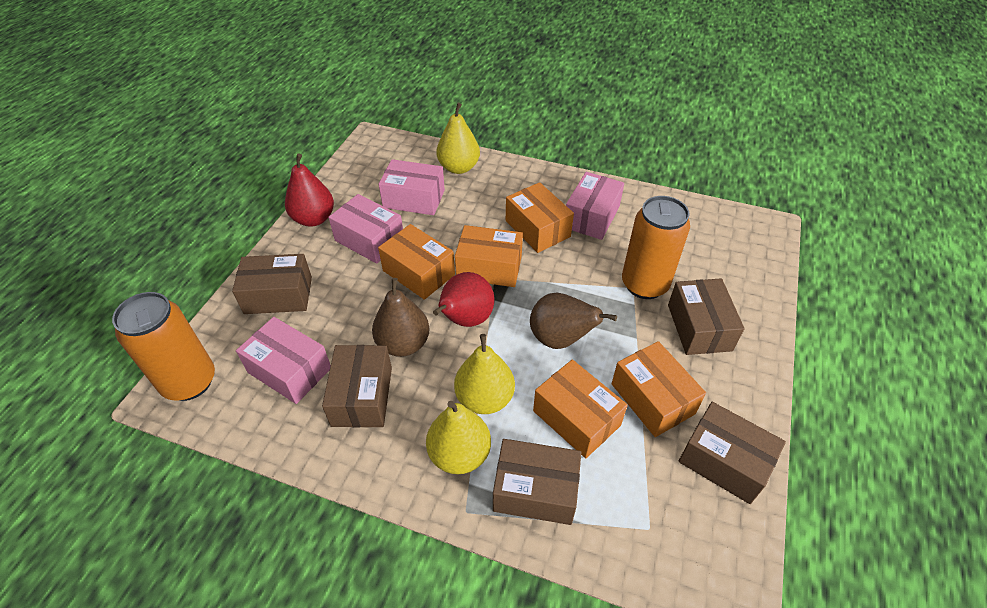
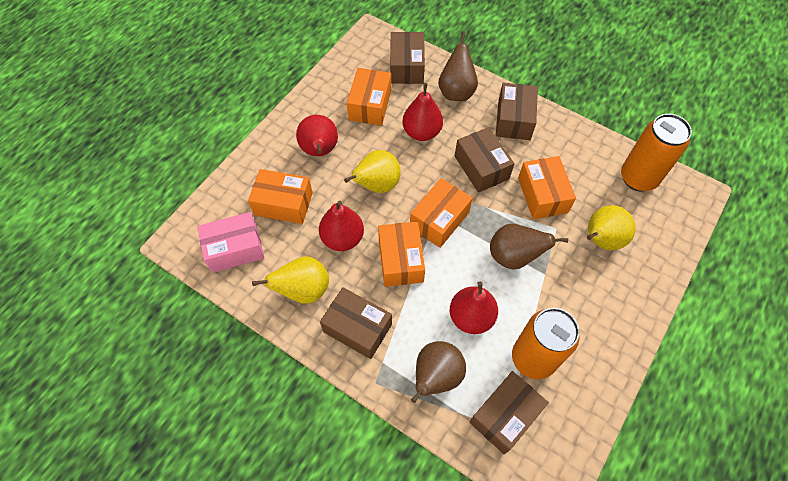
brown pear: 2 -> 3
pink box: 4 -> 1
red pear: 2 -> 4

